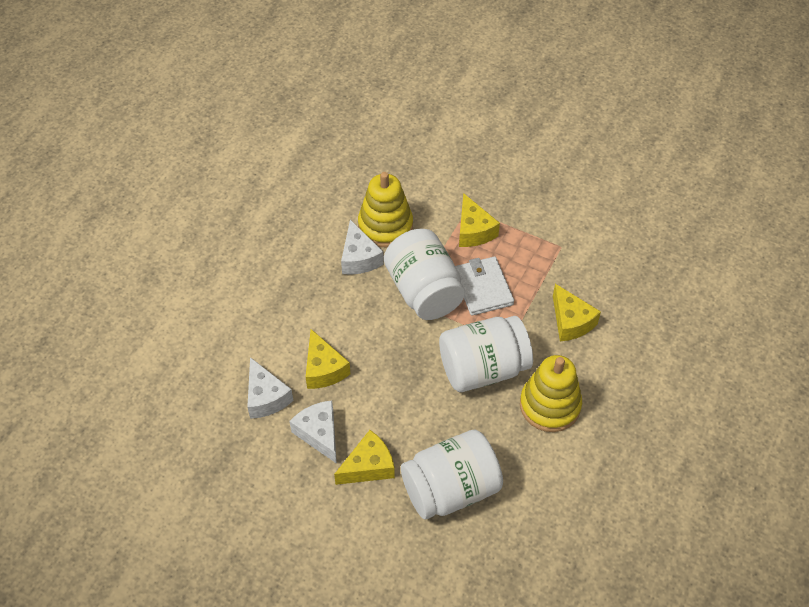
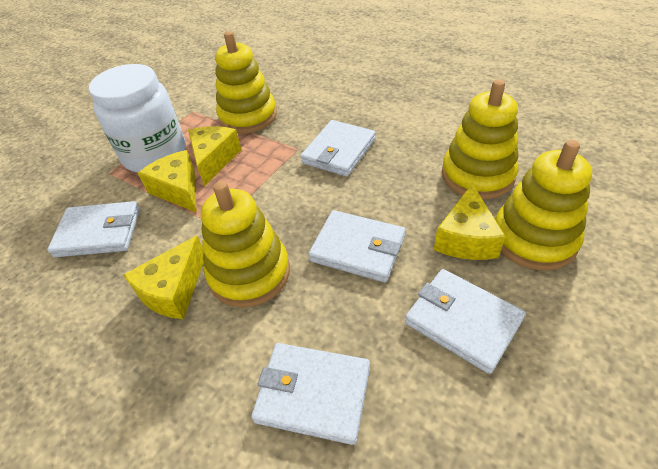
white cheese: 3 -> 0
white jar: 3 -> 1
white wallet: 1 -> 5
yellow stacking toy: 2 -> 4

